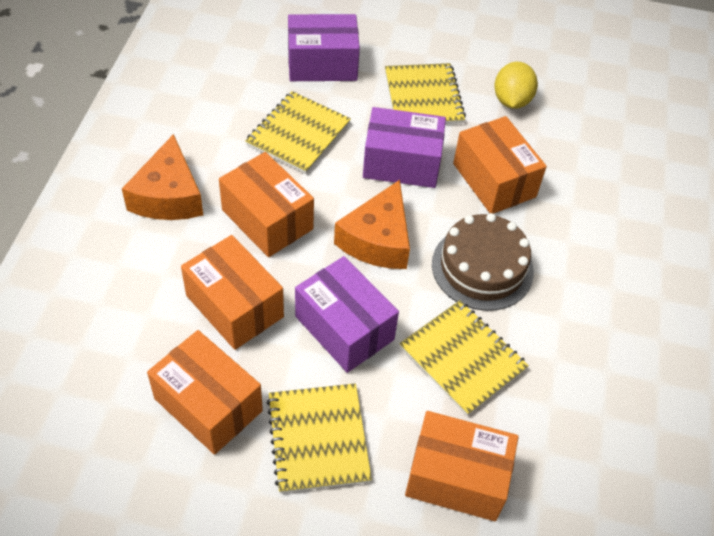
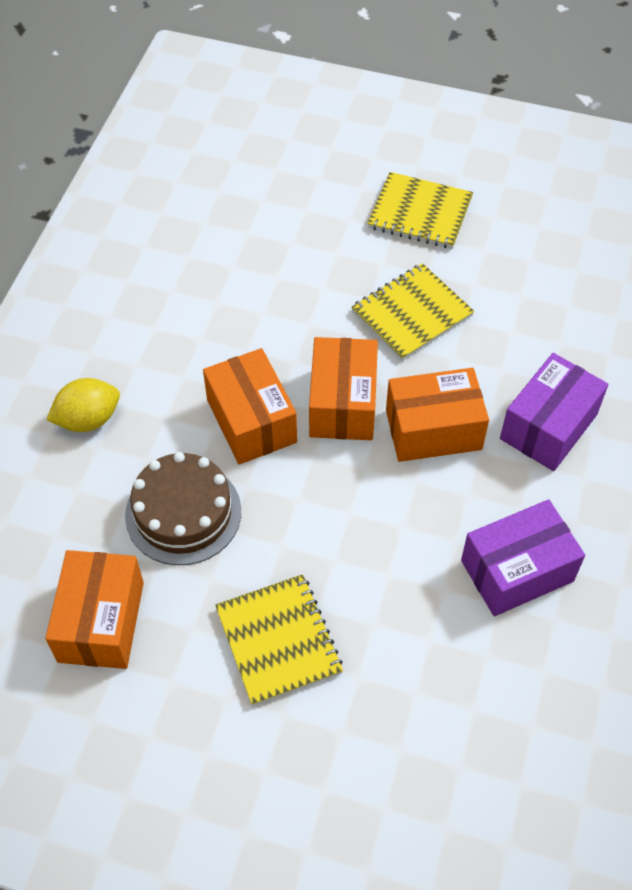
orange box: 5 -> 4
orange cheese: 2 -> 0
purple box: 3 -> 2
yellow notebook: 4 -> 3

